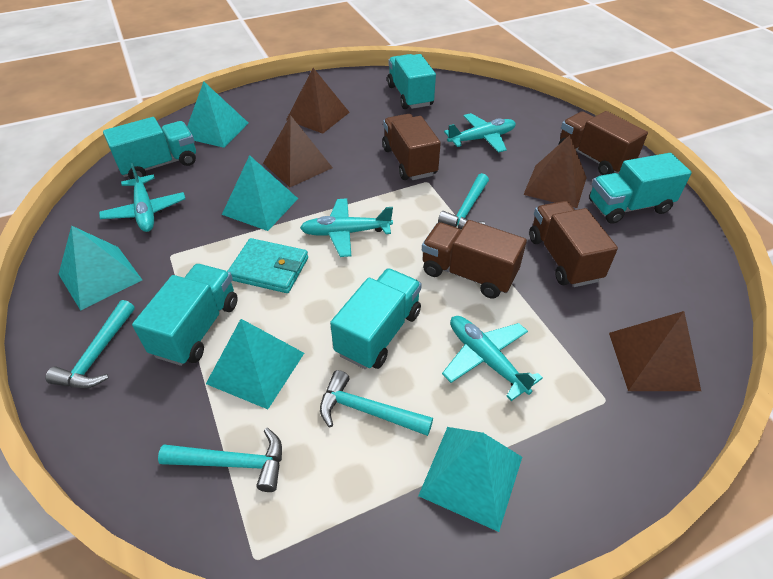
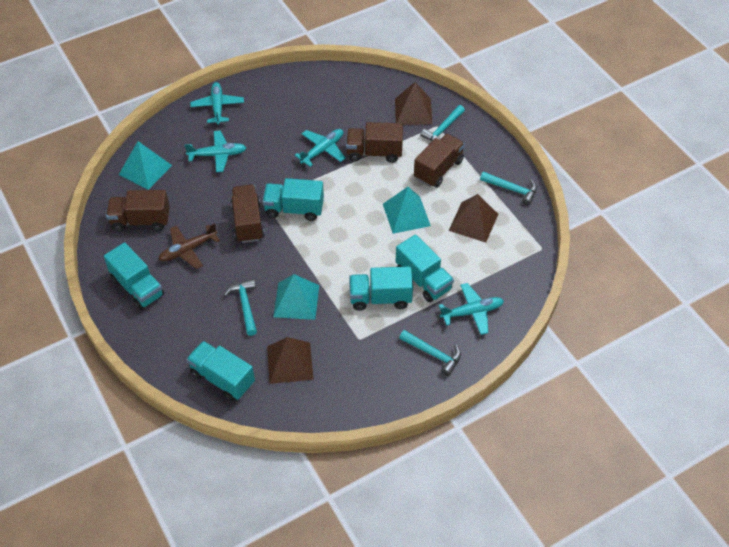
brown plane: 0 -> 1
brown pyramid: 4 -> 3
turquoise pyramid: 5 -> 3
turquoise wallet: 1 -> 0

